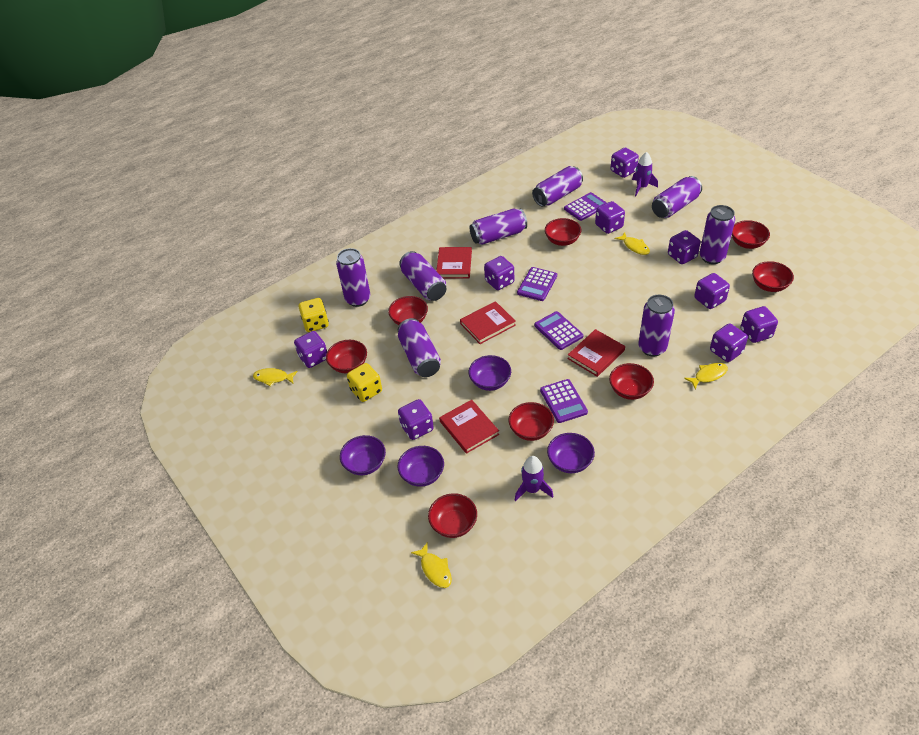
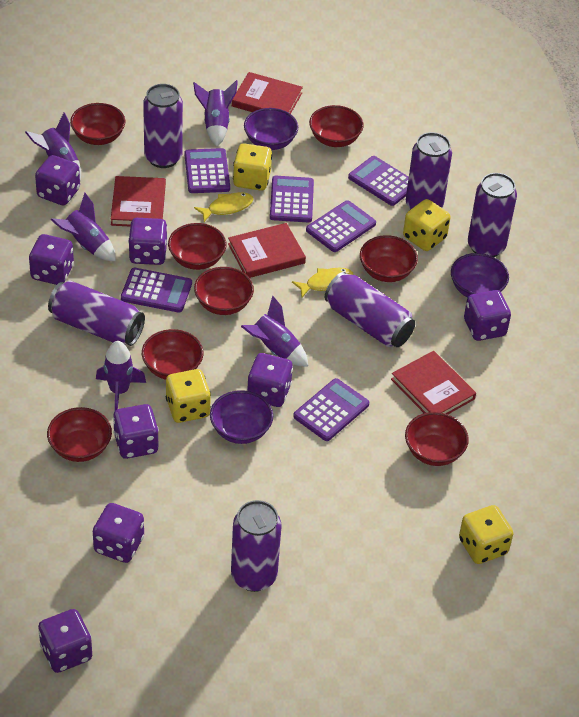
purple bowl: 4 -> 3
purple calculator: 4 -> 6
purple can: 8 -> 6
purple dice: 9 -> 8
purple rocket: 2 -> 5
yellow dice: 2 -> 4
yellow fish: 4 -> 2

